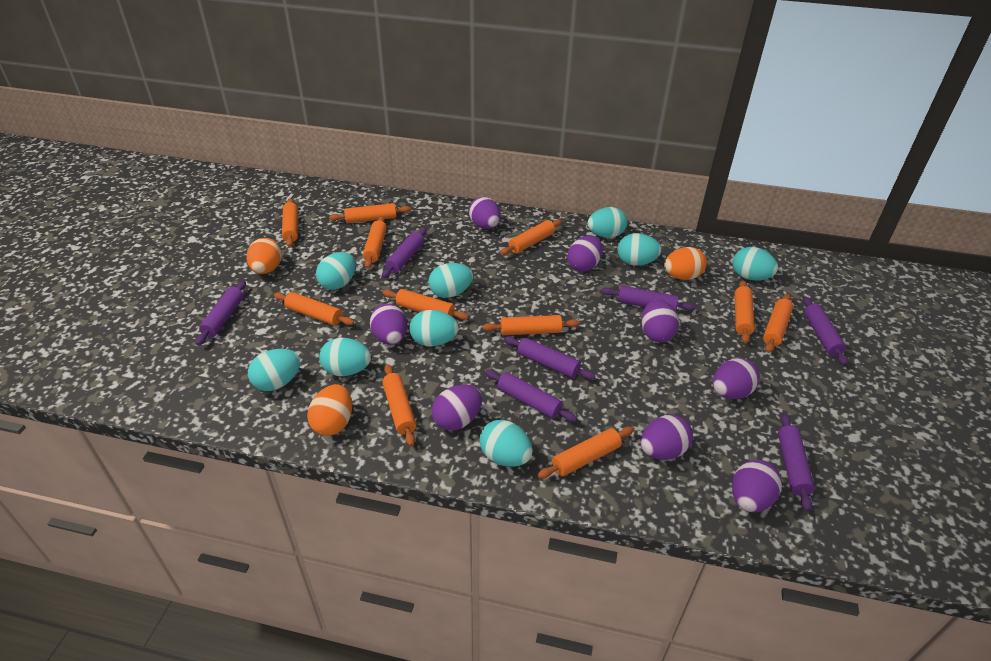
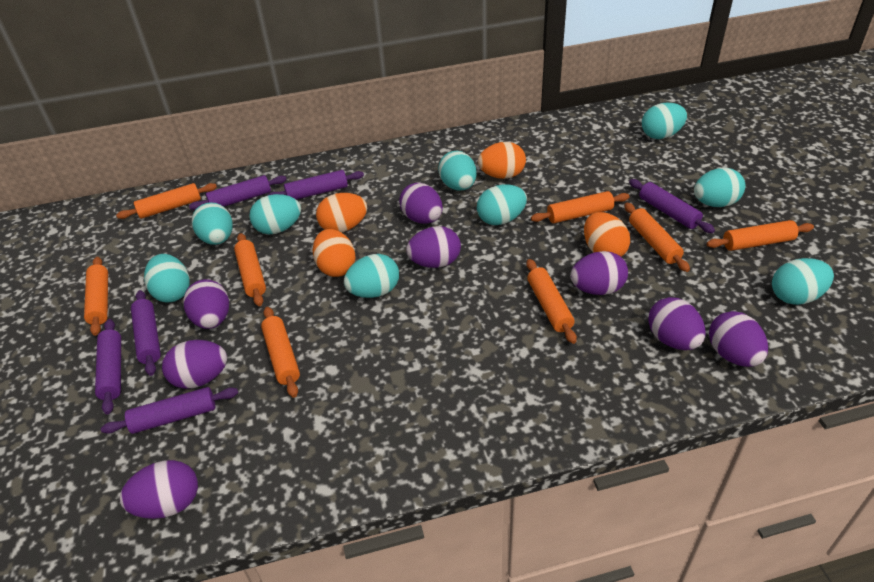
orange egg: 3 -> 4
orange rolling pin: 11 -> 8
purple rolling pin: 7 -> 6

